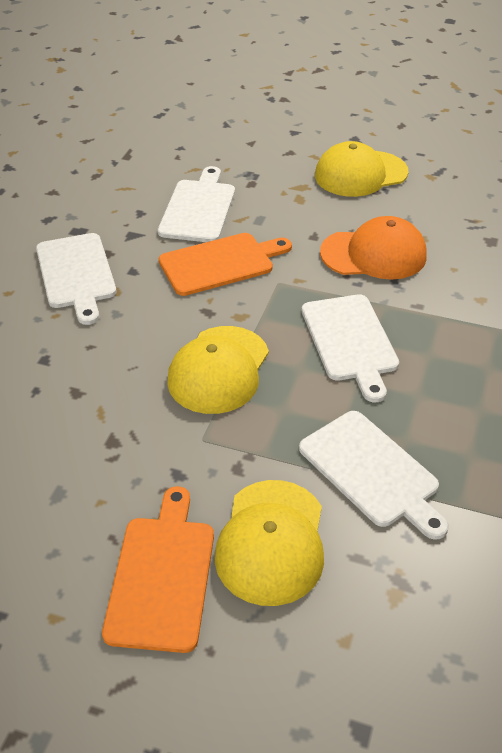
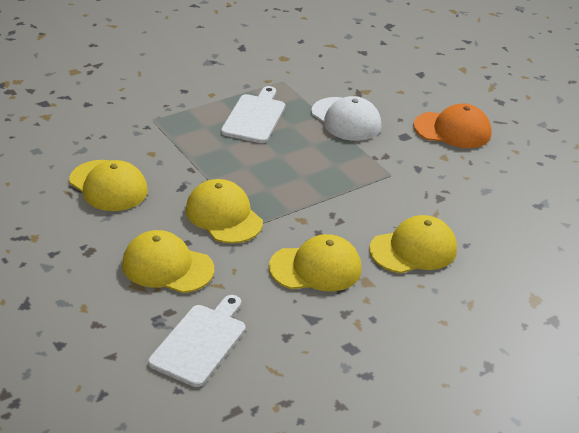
orange cutting board: 2 -> 0
white cap: 0 -> 1
white cutting board: 4 -> 2
yellow cap: 3 -> 5

